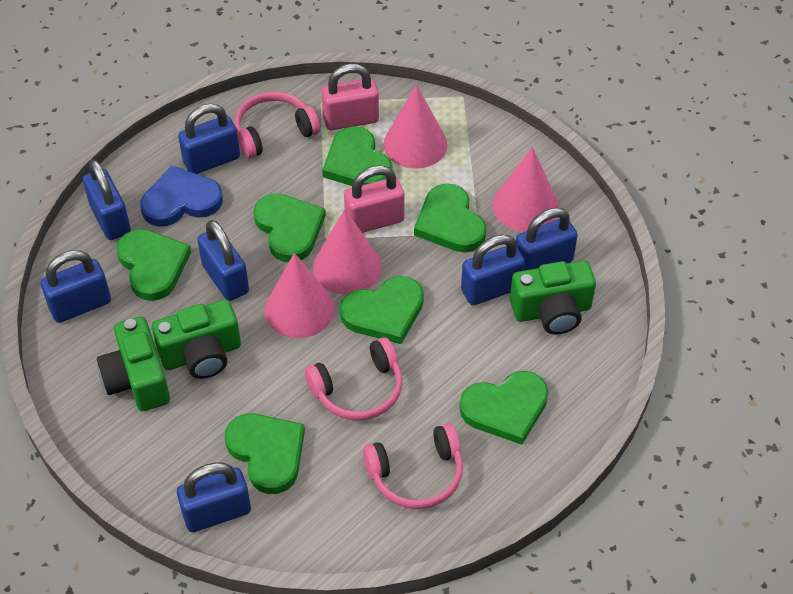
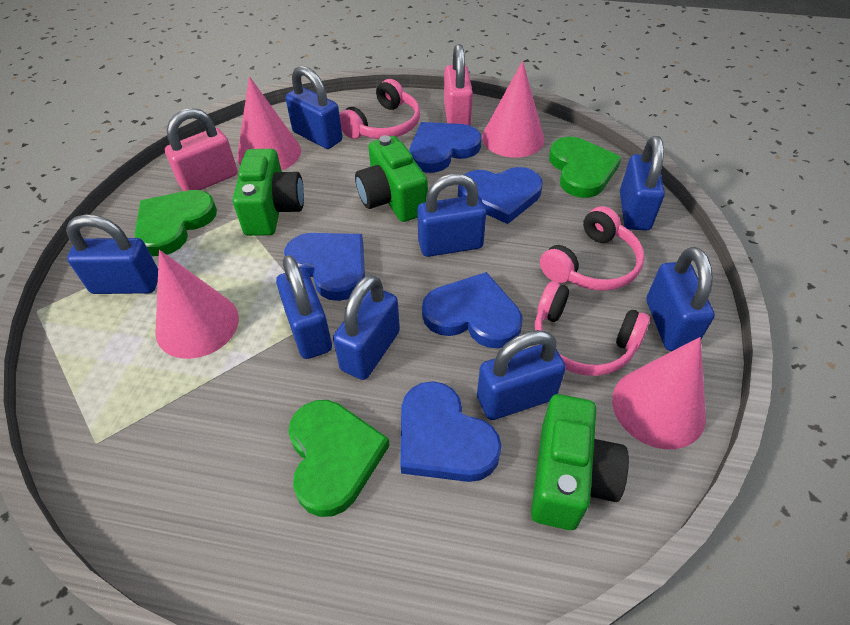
blue heart: 1 -> 5
blue padlock: 7 -> 8
green heart: 7 -> 3

